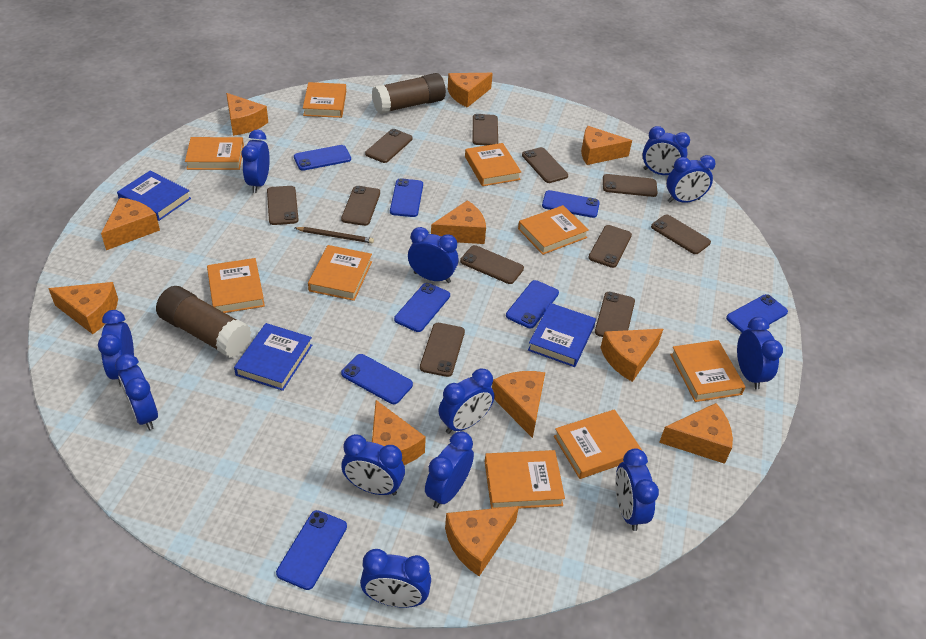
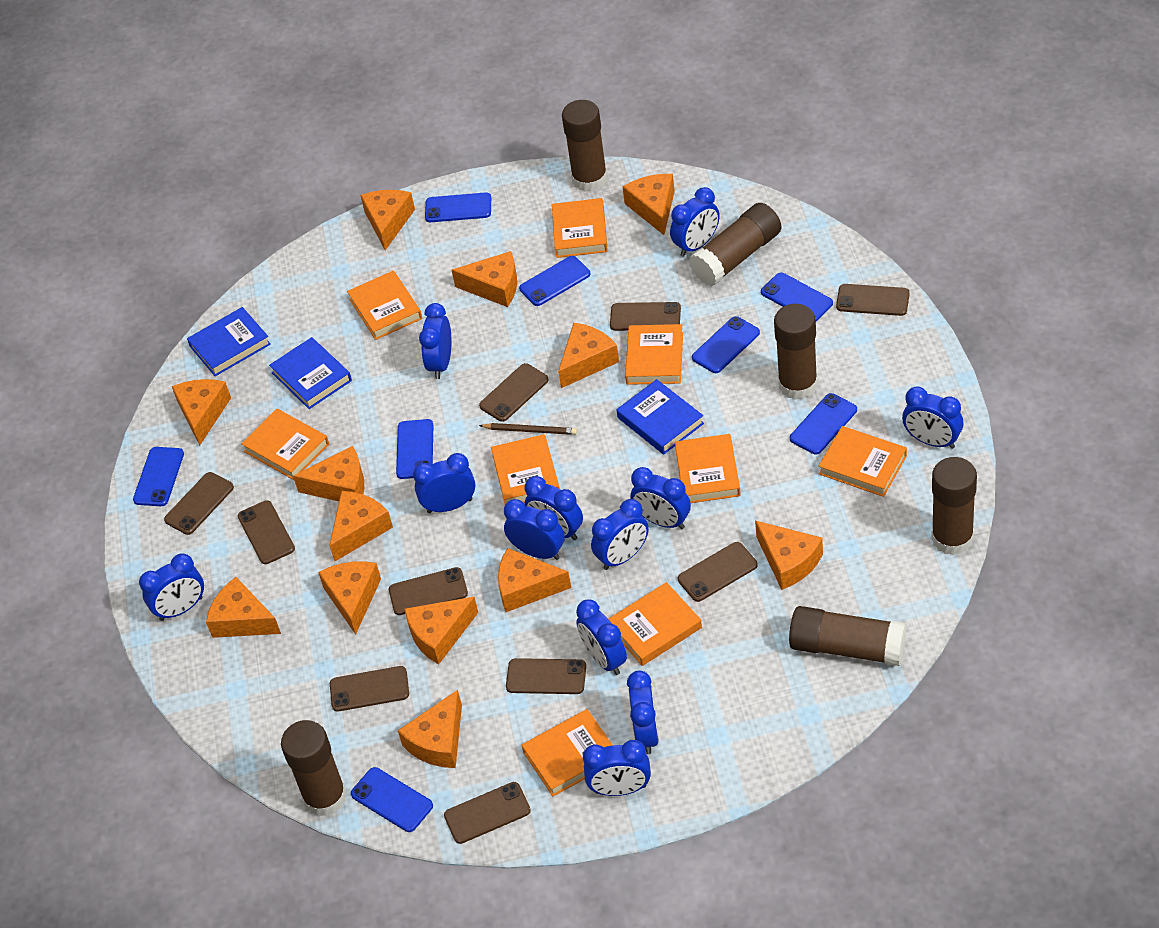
brown glue stick: 2 -> 6
brown phone: 11 -> 10
orange cheese: 11 -> 13

